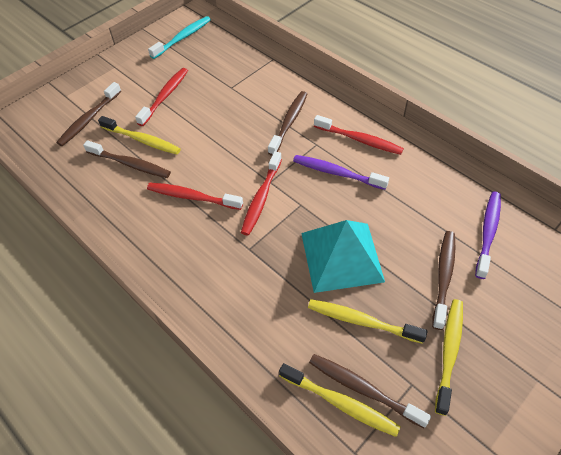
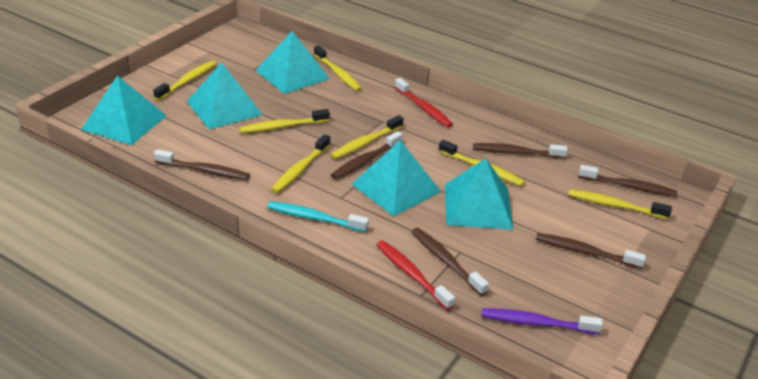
brown toothbrush: 5 -> 6
purple toothbrush: 2 -> 1
red toothbrush: 4 -> 2
turquoise pyramid: 1 -> 5
yellow toothbrush: 4 -> 7

